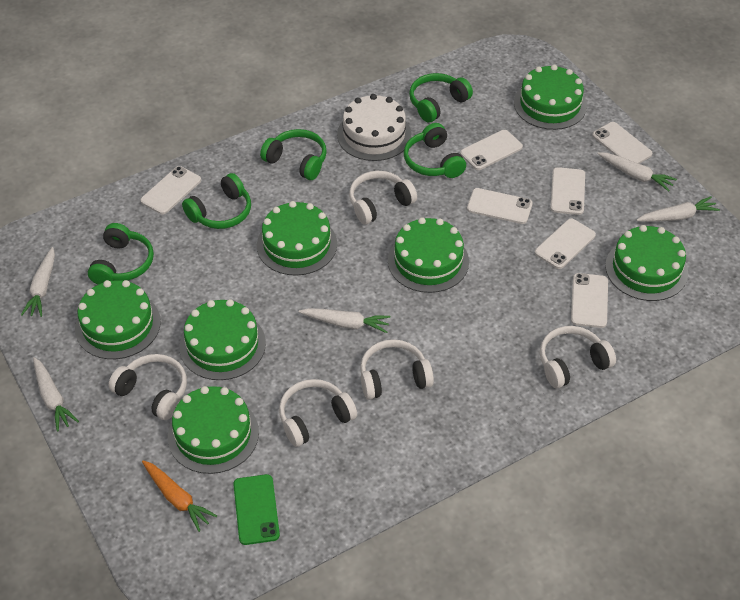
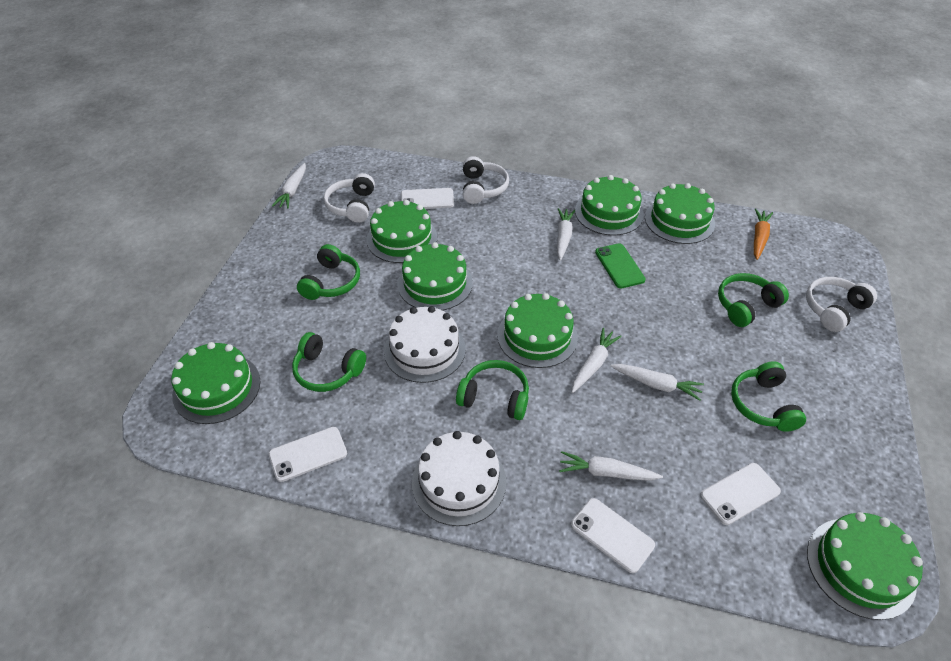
white cake: 1 -> 2
white headphones: 5 -> 3
white phone: 7 -> 4

